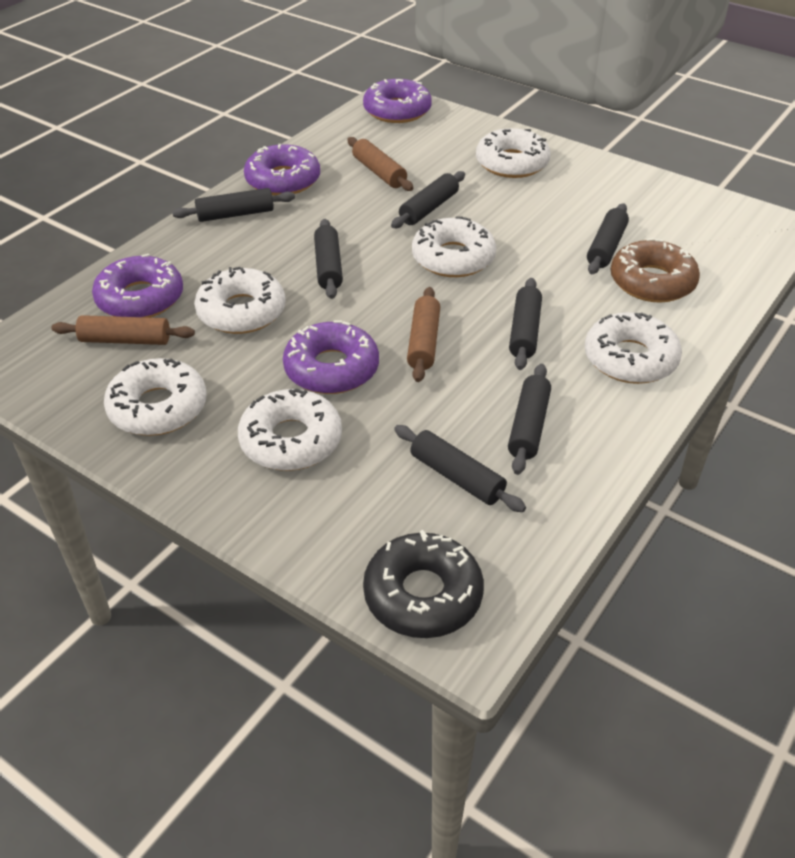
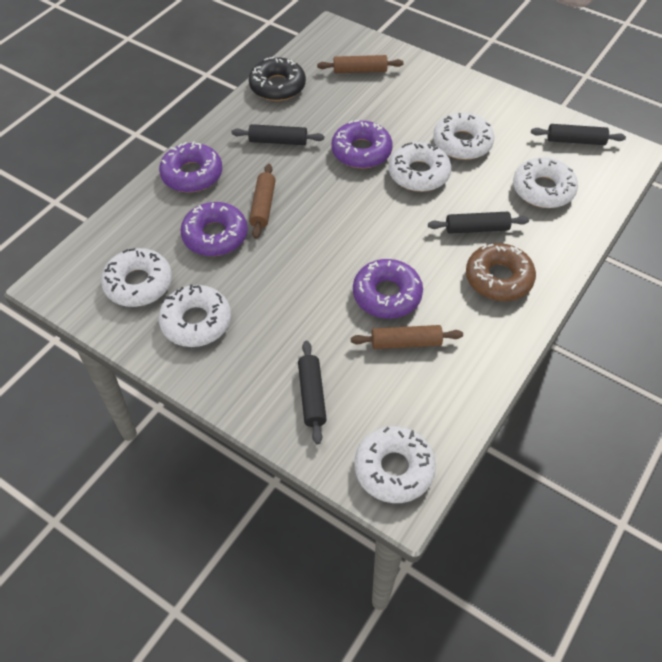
black rolling pin: 7 -> 4

